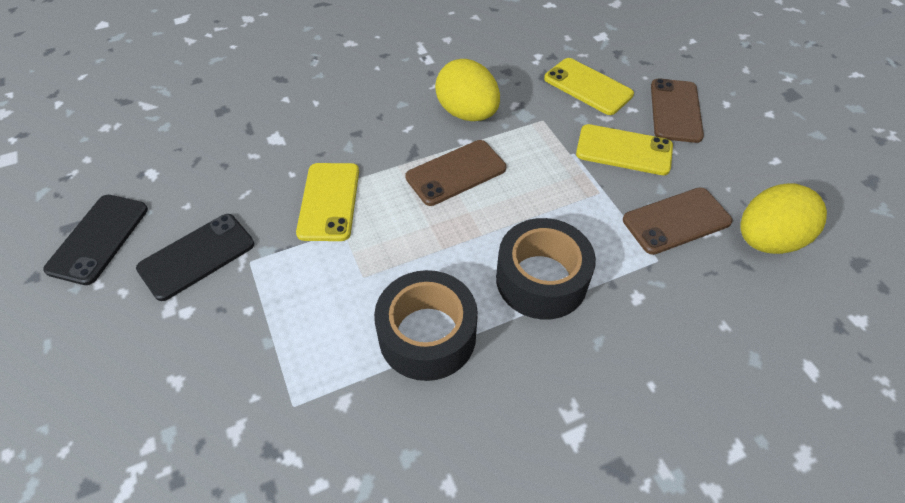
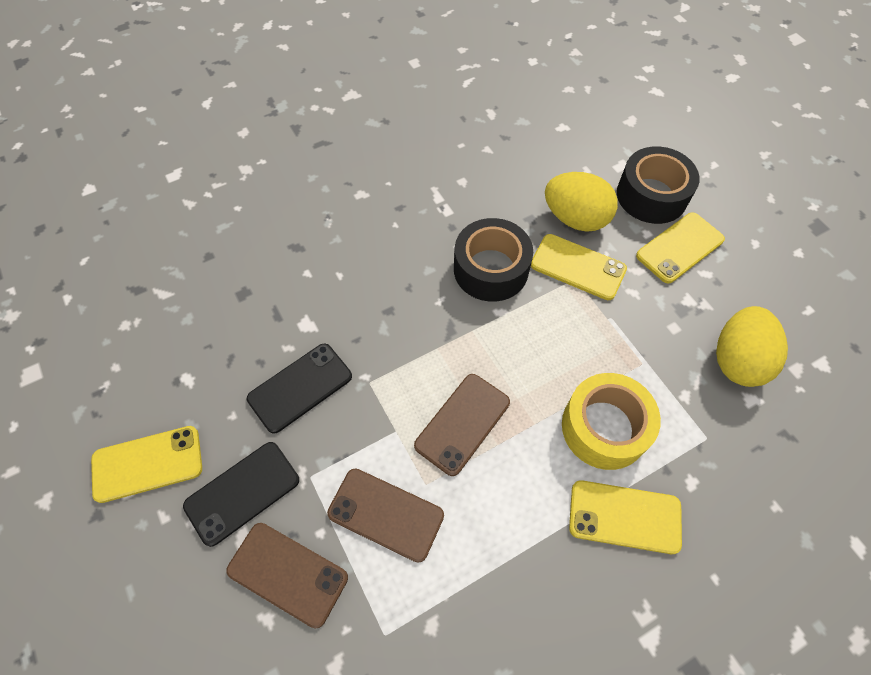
yellow phone: 3 -> 4
yellow tape: 0 -> 1

